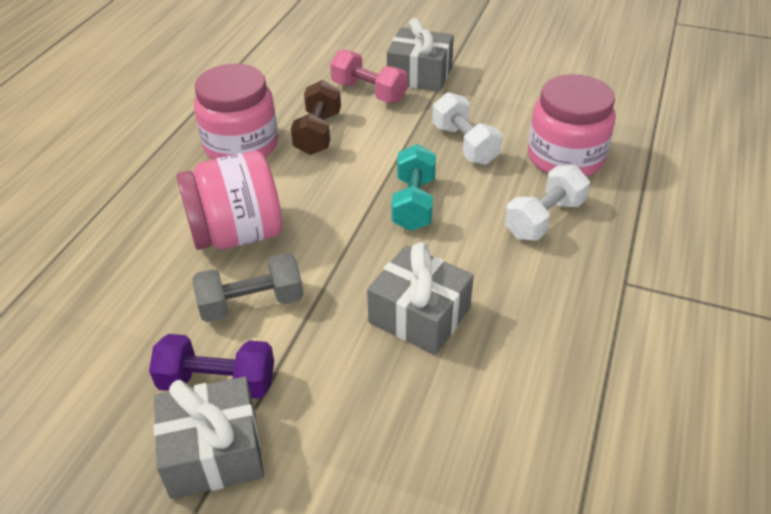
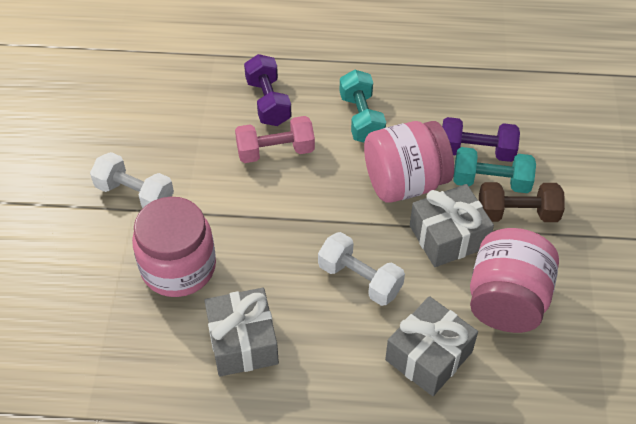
grey dumbbell: 1 -> 0
purple dumbbell: 1 -> 2
turquoise dumbbell: 1 -> 2

